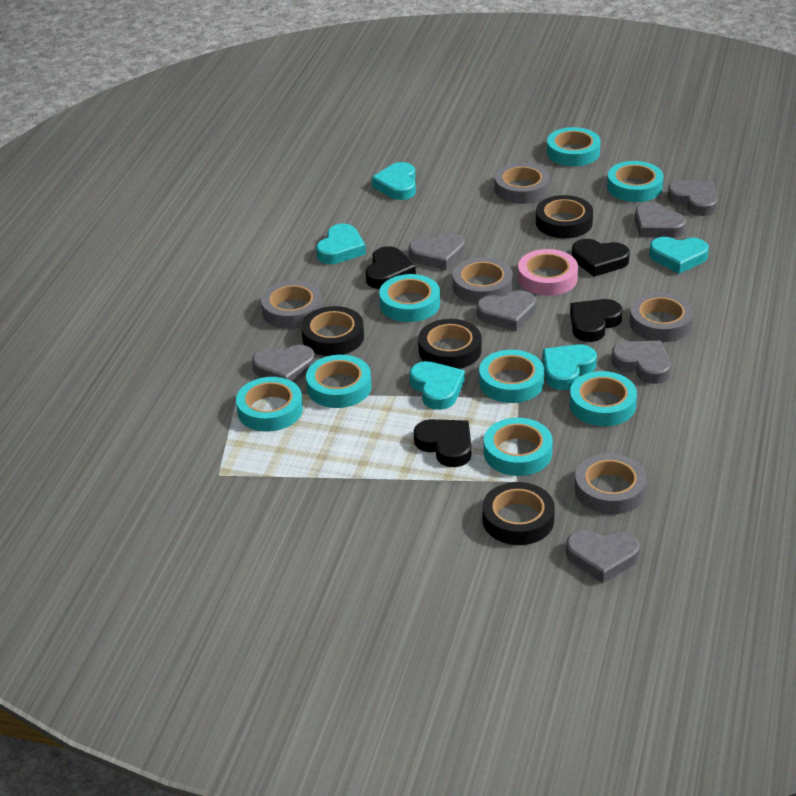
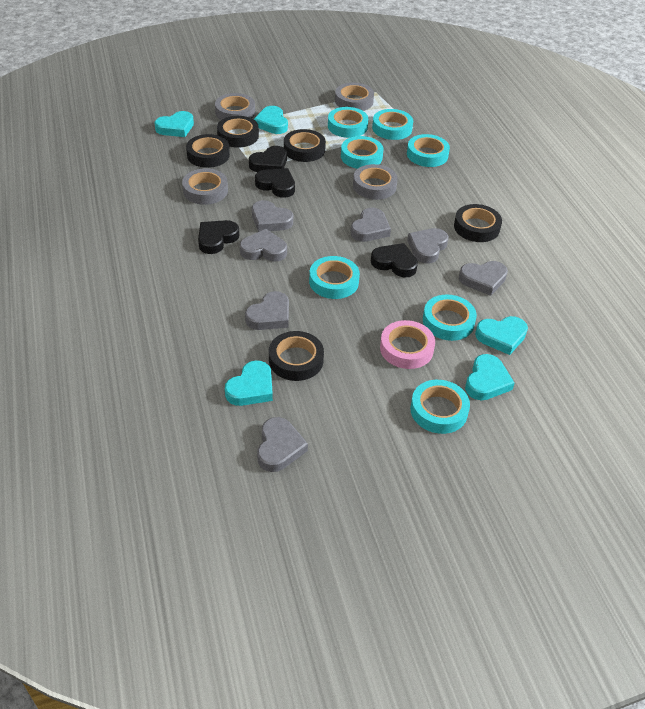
black tape: 4 -> 5
grey tape: 5 -> 4
turquoise tape: 8 -> 7

